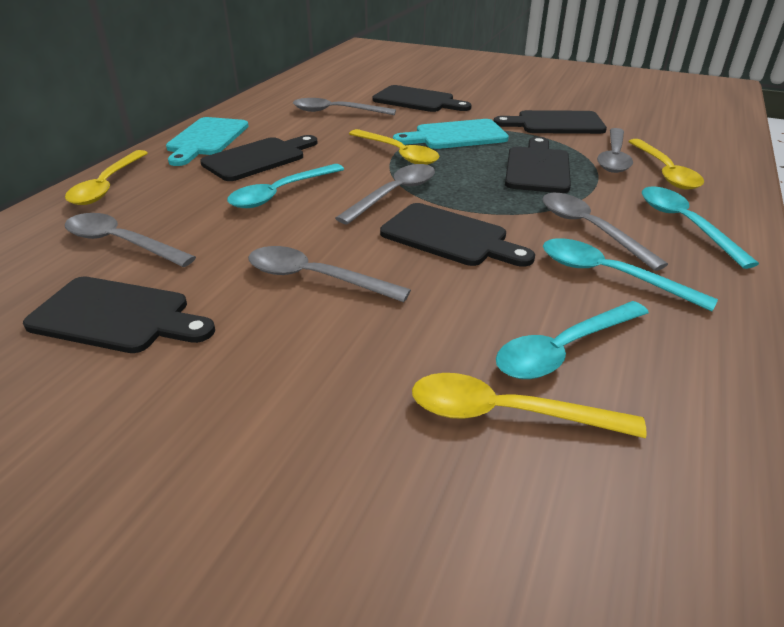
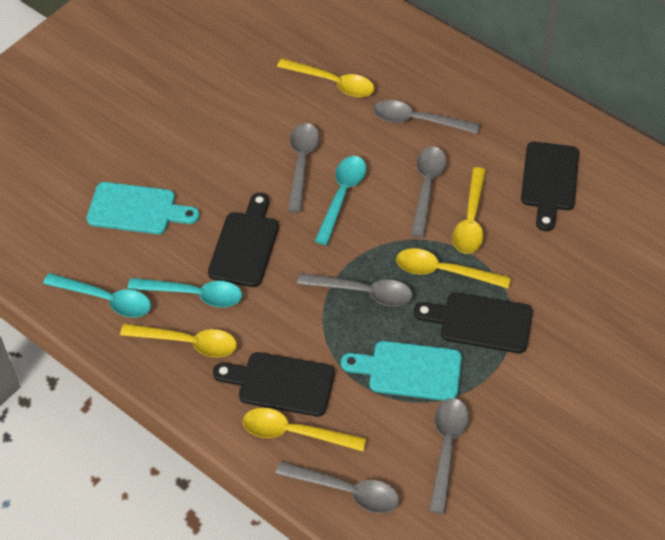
black cutting board: 6 -> 4
turquoise spoon: 4 -> 3
yellow spoon: 4 -> 5

